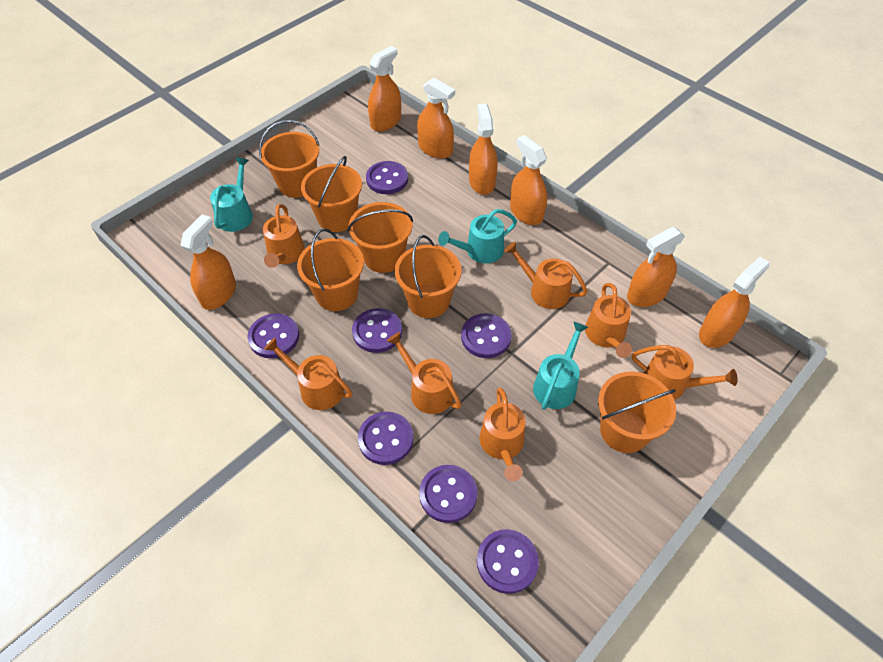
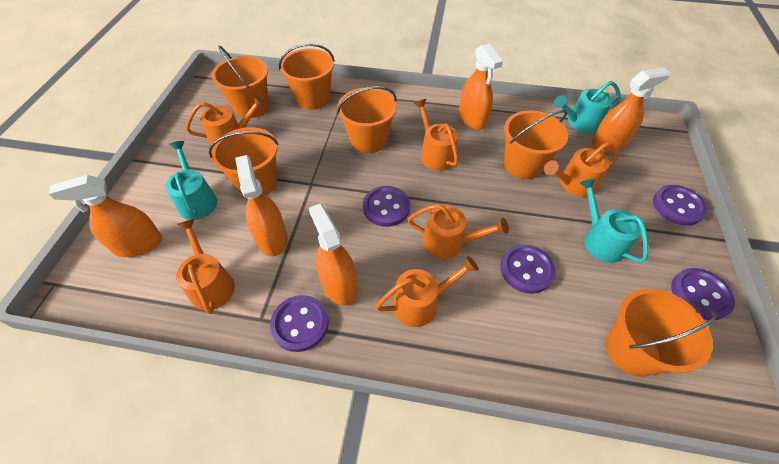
orange spray bottle: 7 -> 5
orange watering can: 7 -> 6
purple button: 7 -> 5

